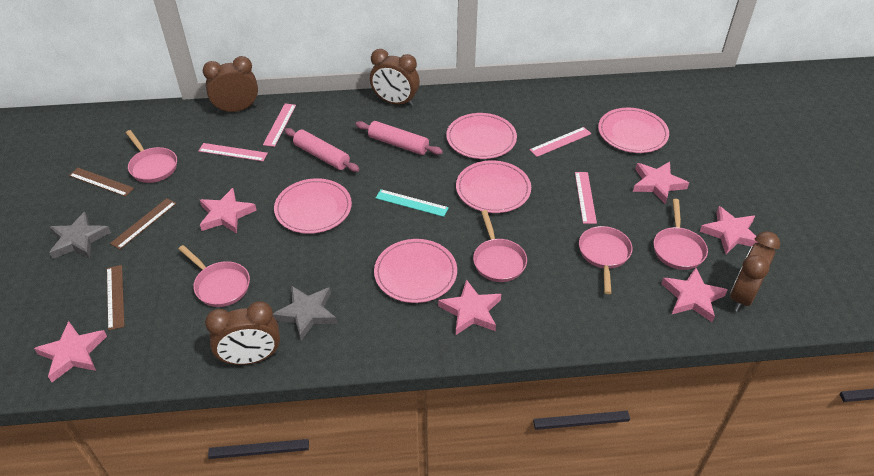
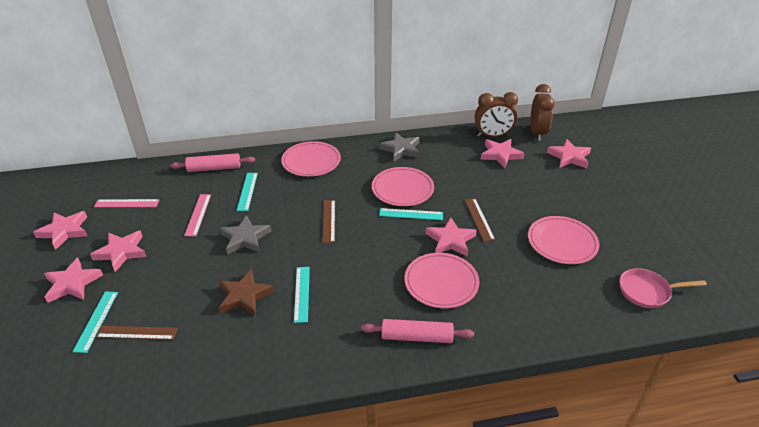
brown clock: 4 -> 2
brown star: 0 -> 1
pink pan: 5 -> 1
pink plate: 5 -> 4
pink ruler: 4 -> 2
turquoise ruler: 1 -> 4

